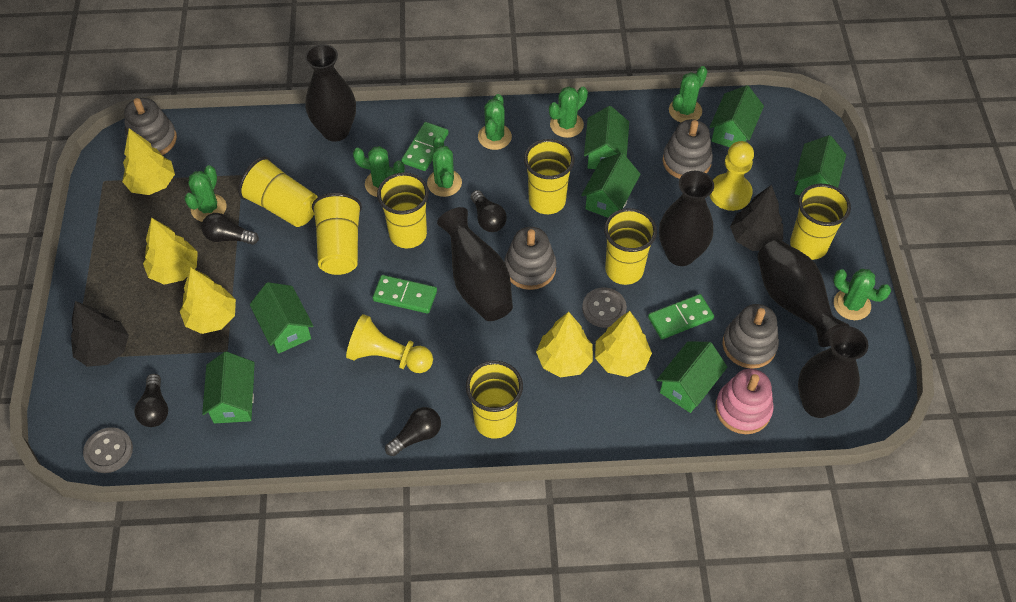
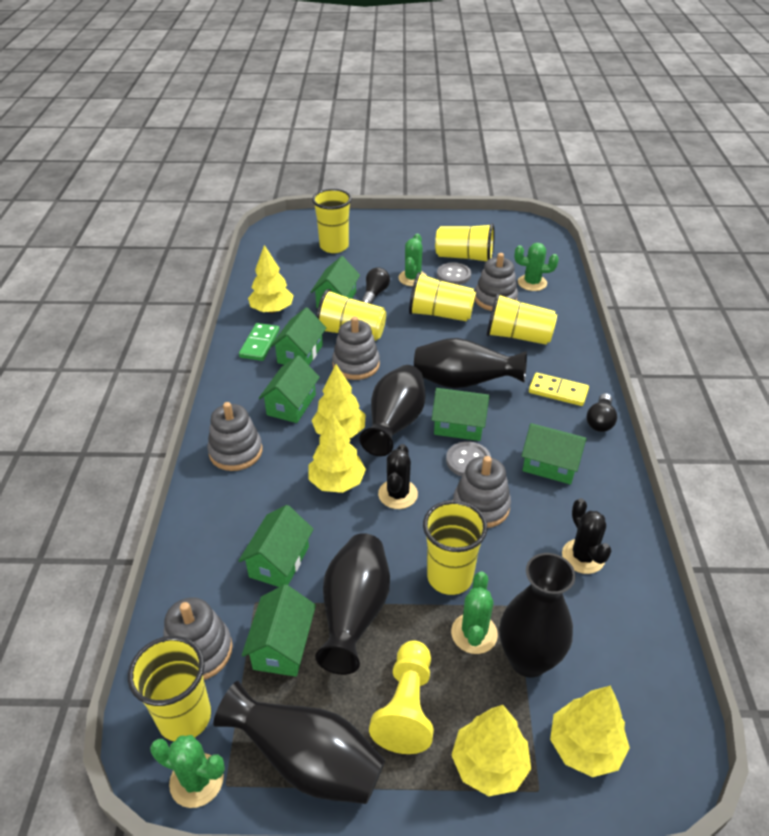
black cactus: 0 -> 2
black light bulb: 4 -> 2
black tree: 2 -> 0
green cactus: 7 -> 4
green domino: 3 -> 1
grey stacking toy: 4 -> 5
pink stacking toy: 1 -> 0
yellow domino: 0 -> 1
yellow pawn: 2 -> 1

